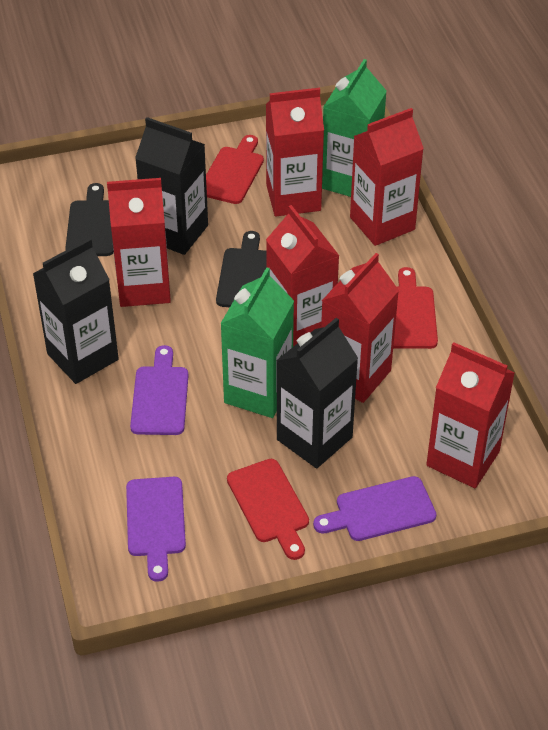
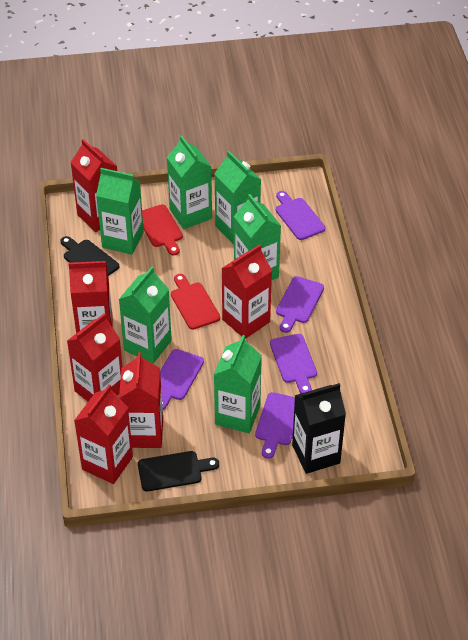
black carton: 3 -> 1
green carton: 2 -> 6
purple cutting board: 3 -> 5
red cutting board: 3 -> 2

